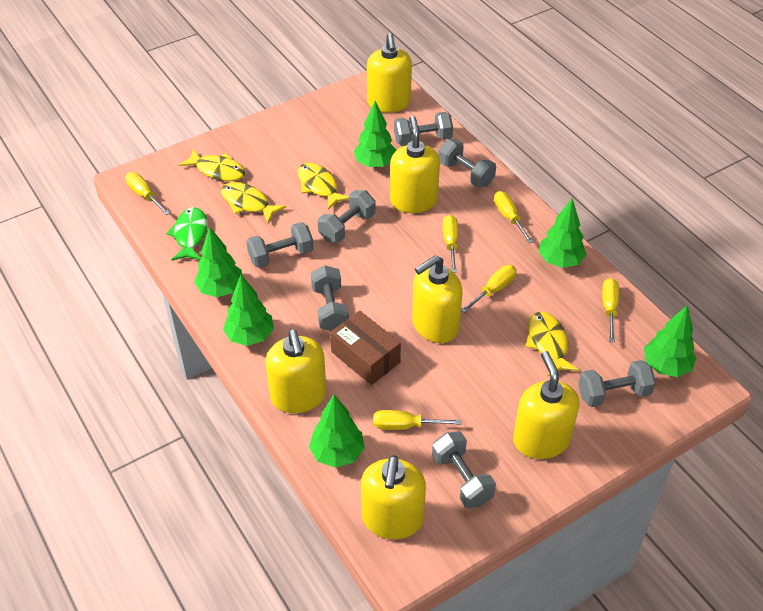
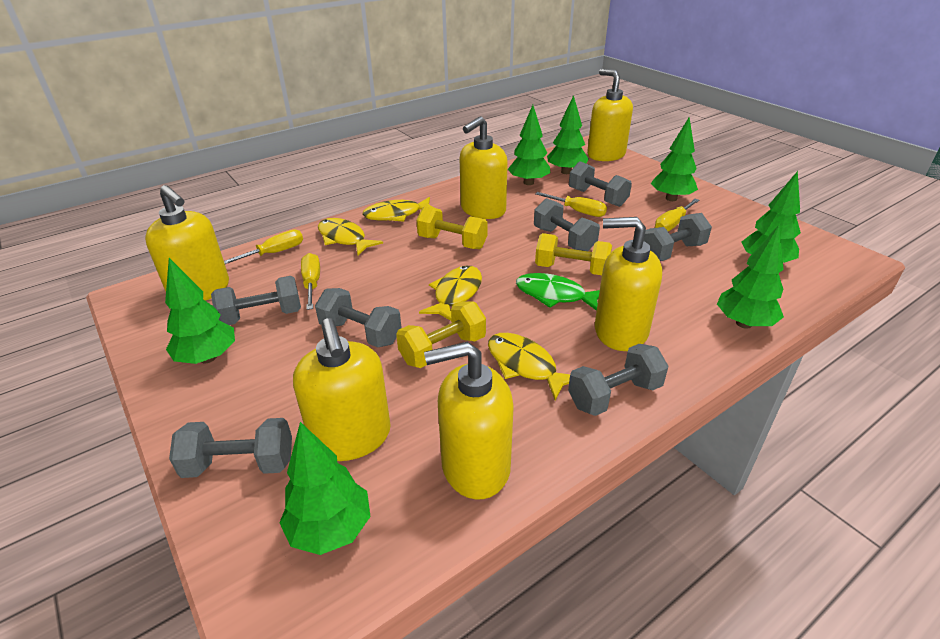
brown box: 1 -> 0
green tree: 6 -> 7
yellow dumbbell: 0 -> 3
yellow screwdriver: 6 -> 4

